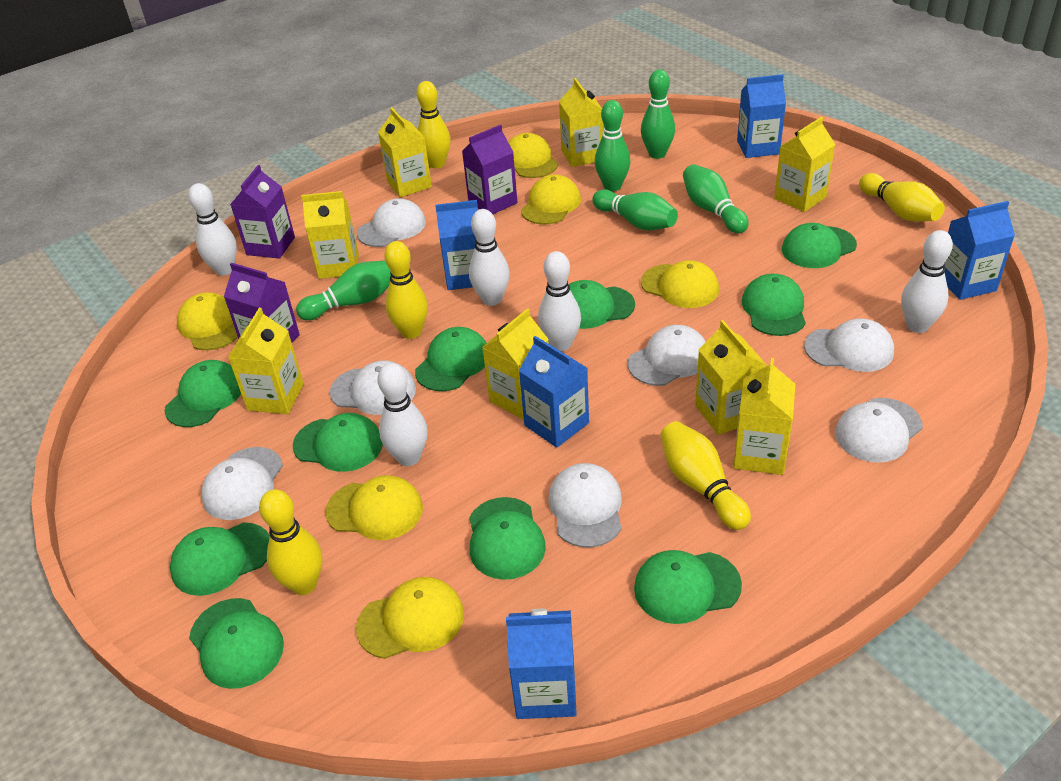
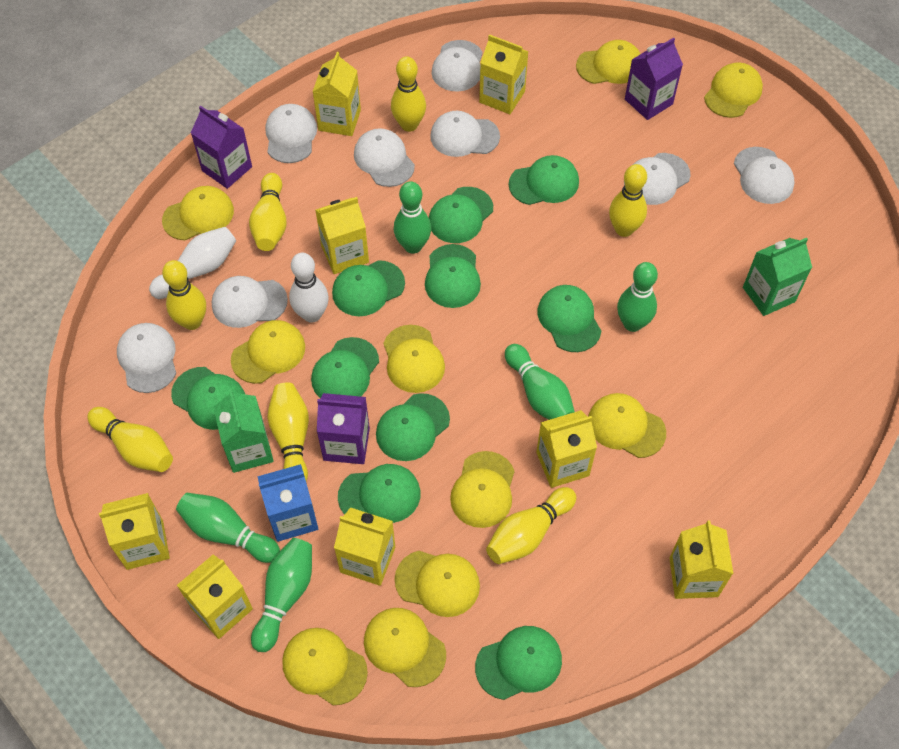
blue carton: 5 -> 1
green carton: 0 -> 2
white bowling pin: 5 -> 2
white cap: 7 -> 8
yellow bowling pin: 5 -> 7
yellow cap: 6 -> 10

